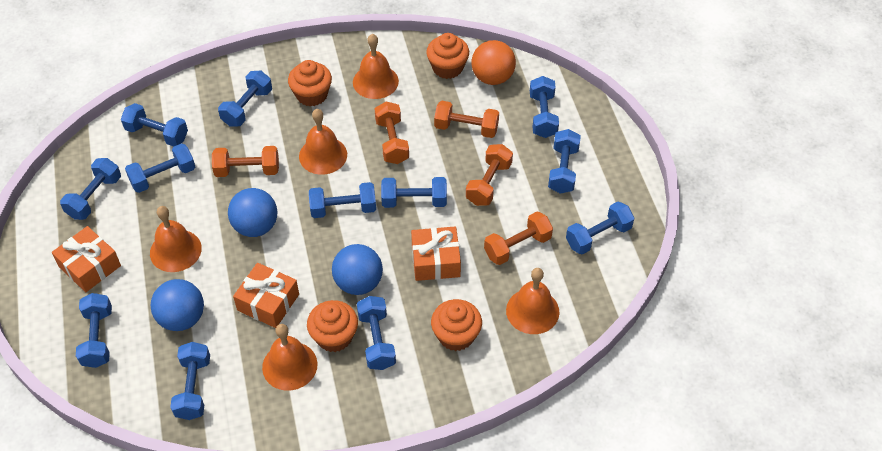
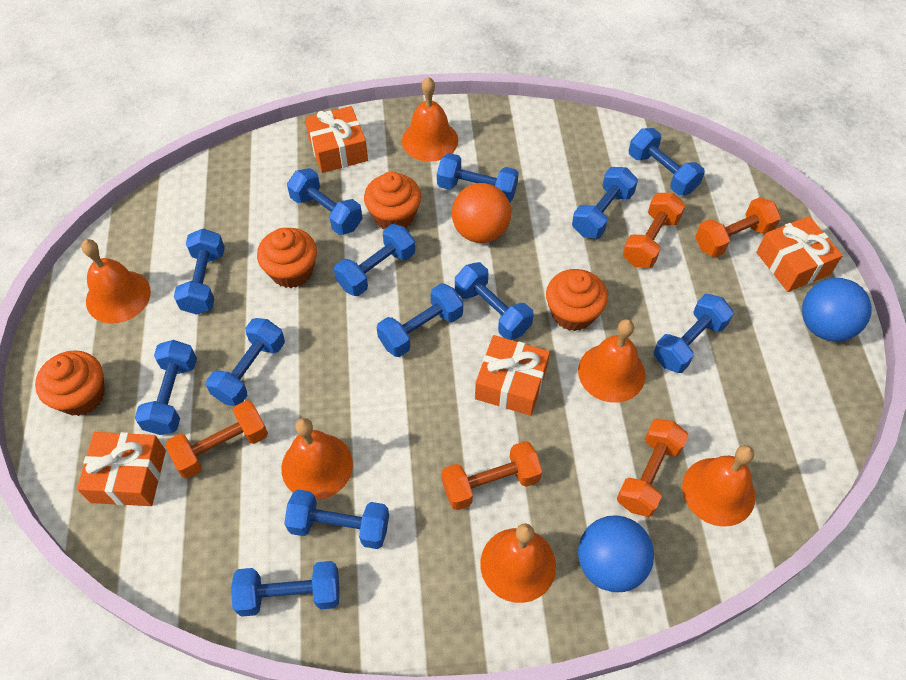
blue ball: 3 -> 2
blue dumbbell: 12 -> 13
orange bell: 5 -> 6
orange gift: 3 -> 4

